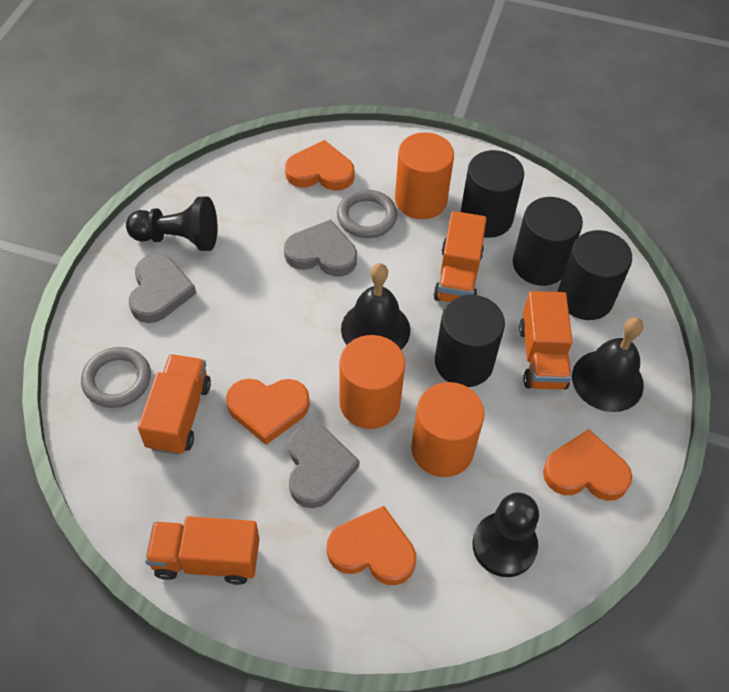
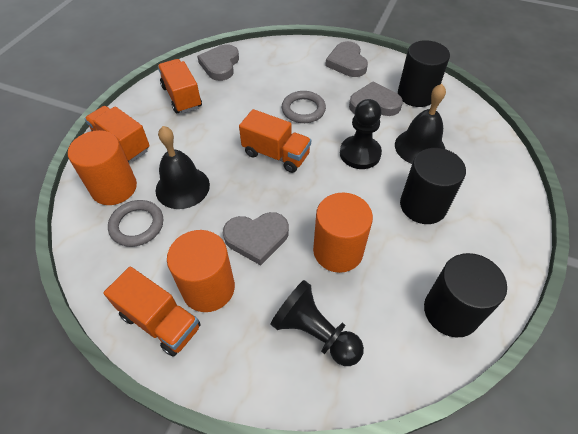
black cylinder: 4 -> 3
grey heart: 3 -> 4
orange heart: 4 -> 0

